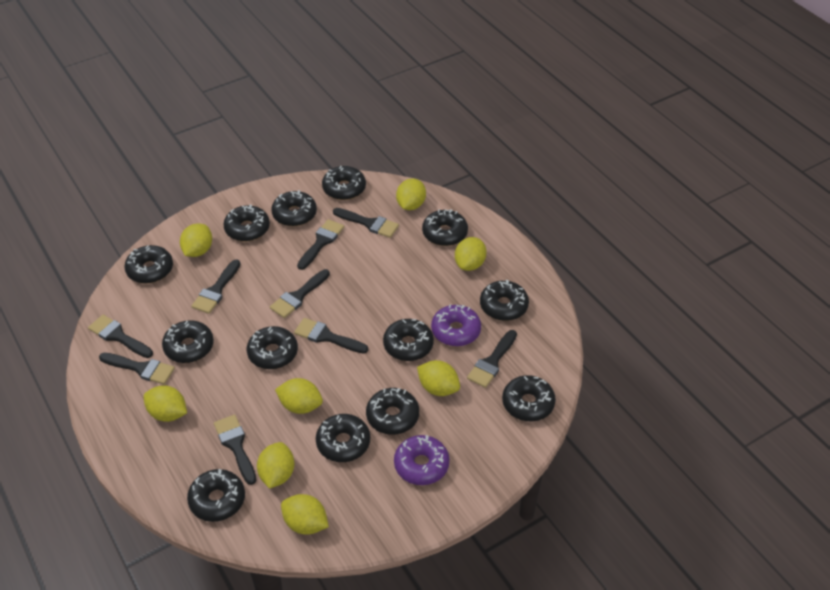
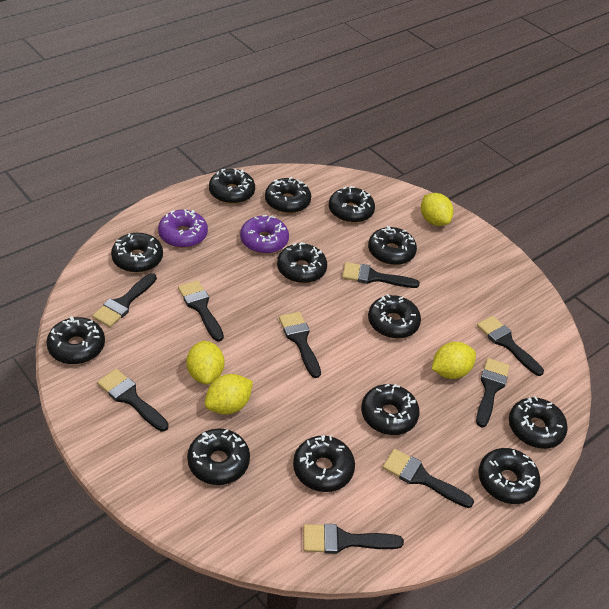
yellow lemon: 8 -> 4

